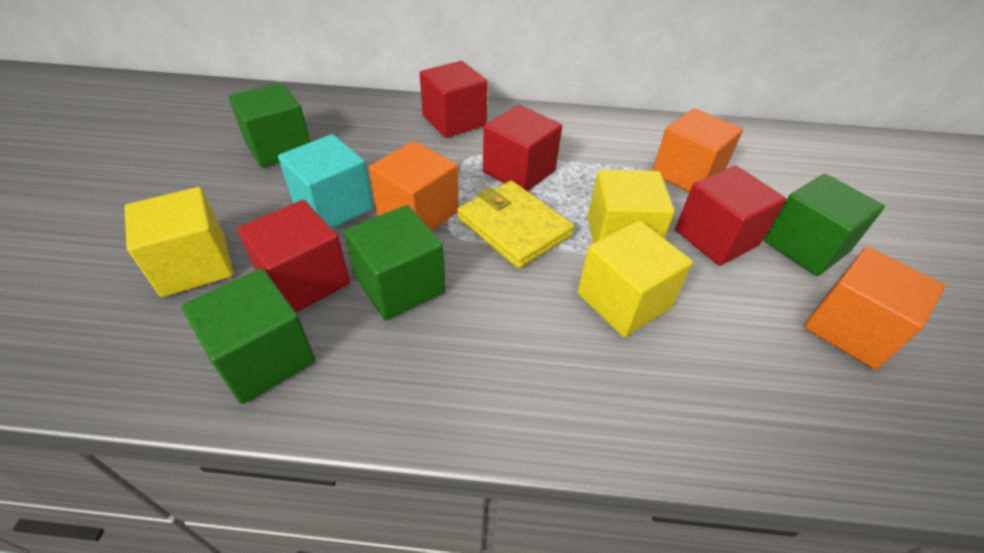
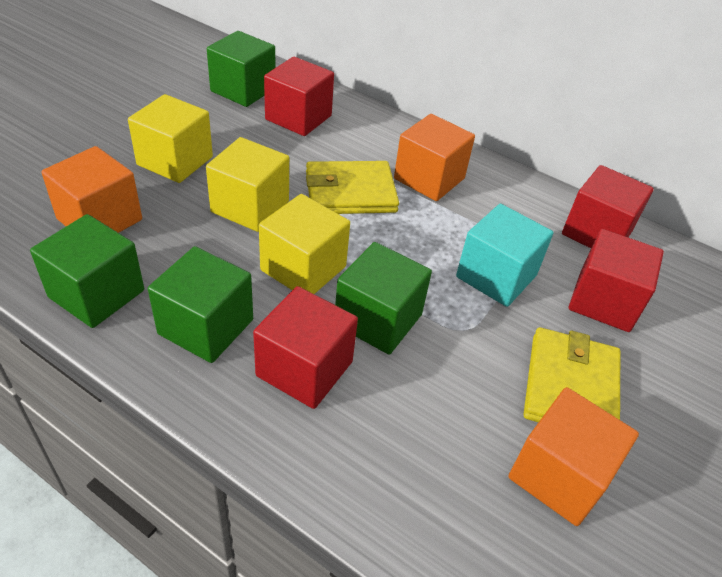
yellow wallet: 1 -> 2

